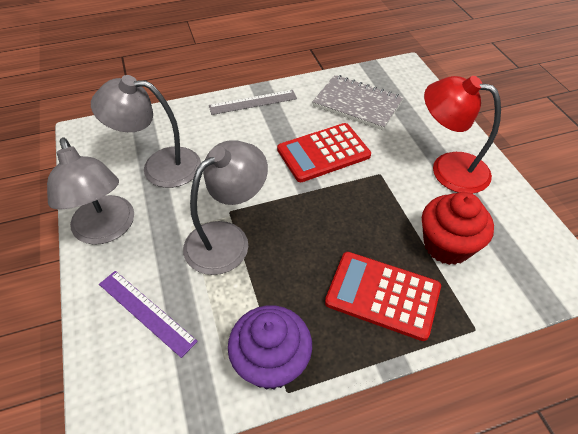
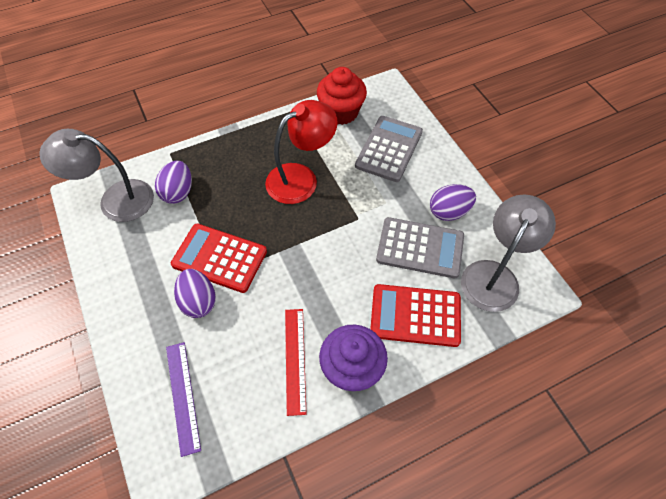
grey calculator: 0 -> 2
grey lamp: 3 -> 2
grey notebook: 1 -> 0
grey ruler: 1 -> 0
purple egg: 0 -> 3
red ruler: 0 -> 1

